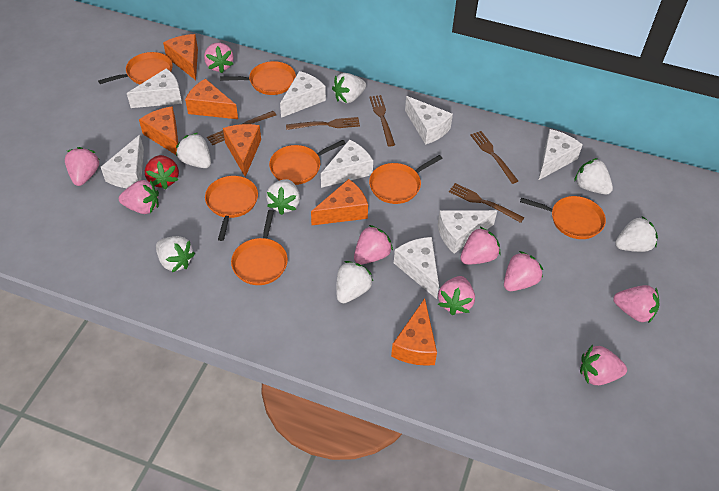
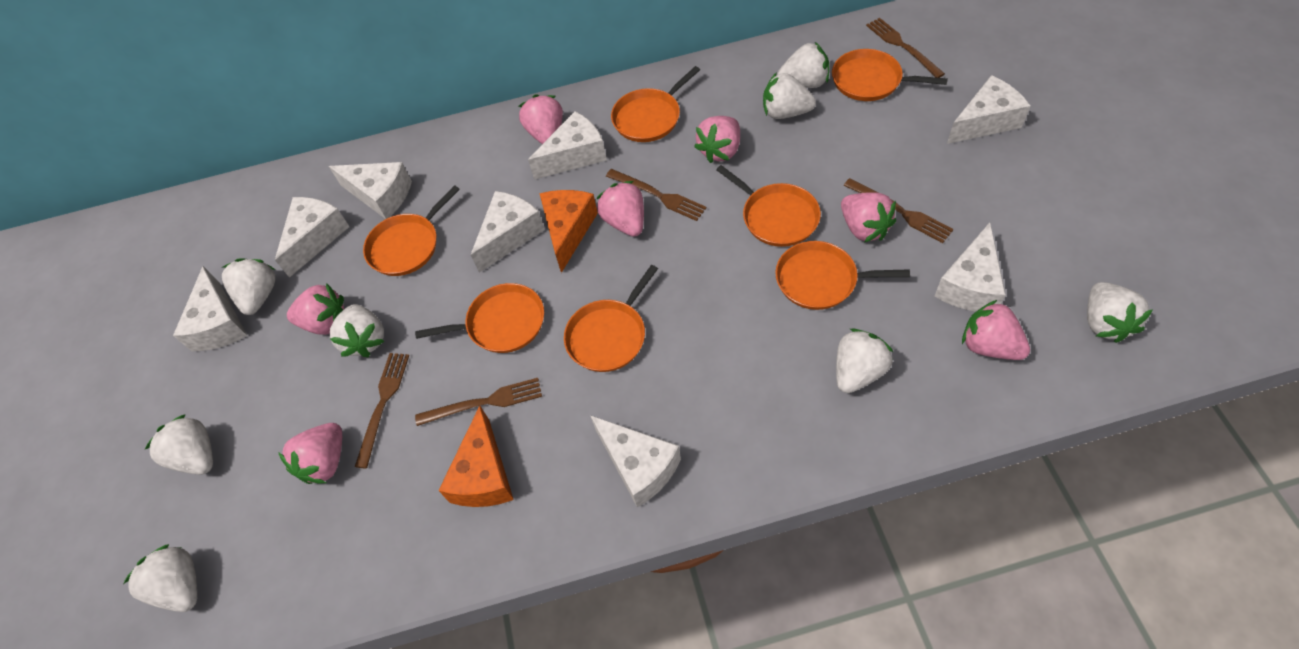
orange cheese: 6 -> 2
pink strawberry: 9 -> 7
red strawberry: 1 -> 0
white strawberry: 7 -> 8

